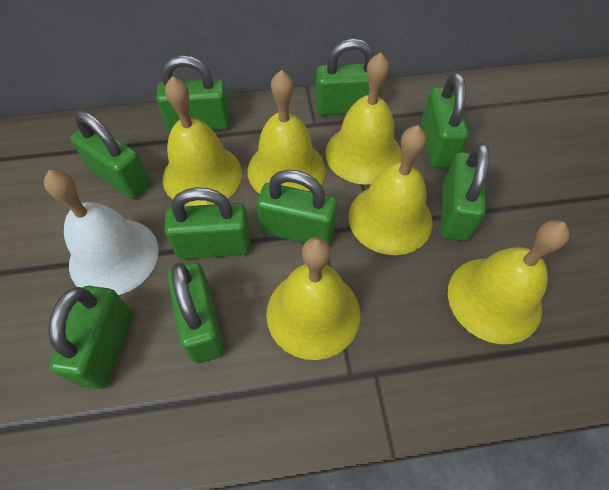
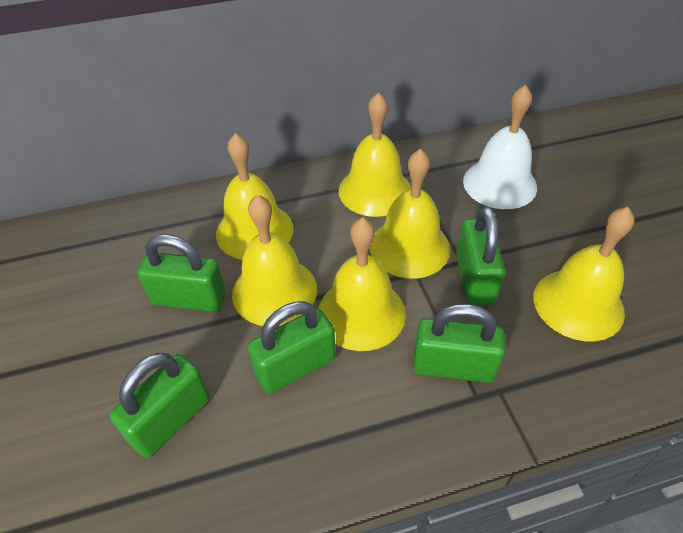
green padlock: 9 -> 5

